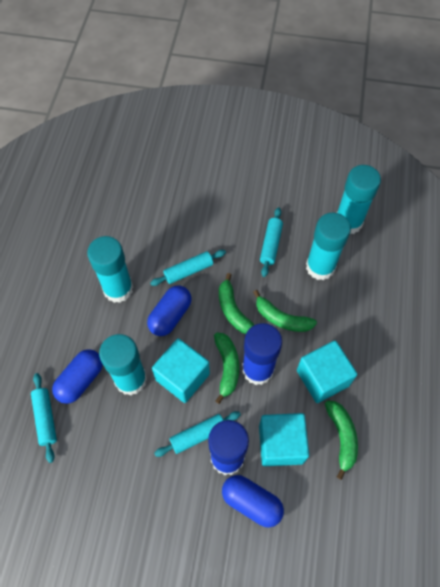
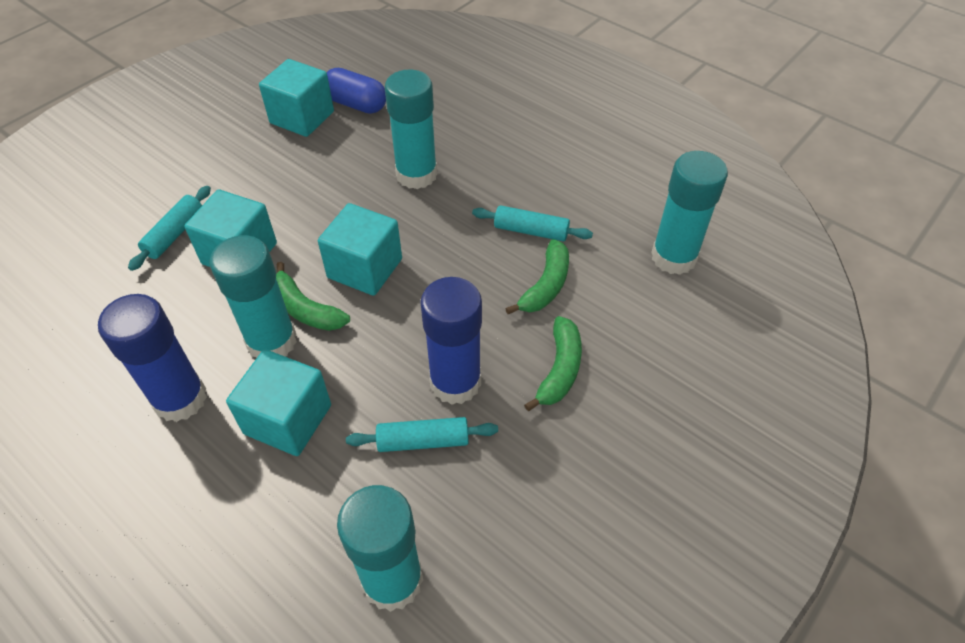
blue capsule: 3 -> 1
green banana: 4 -> 3
turquoise cube: 3 -> 4
turquoise rolling pin: 4 -> 3

